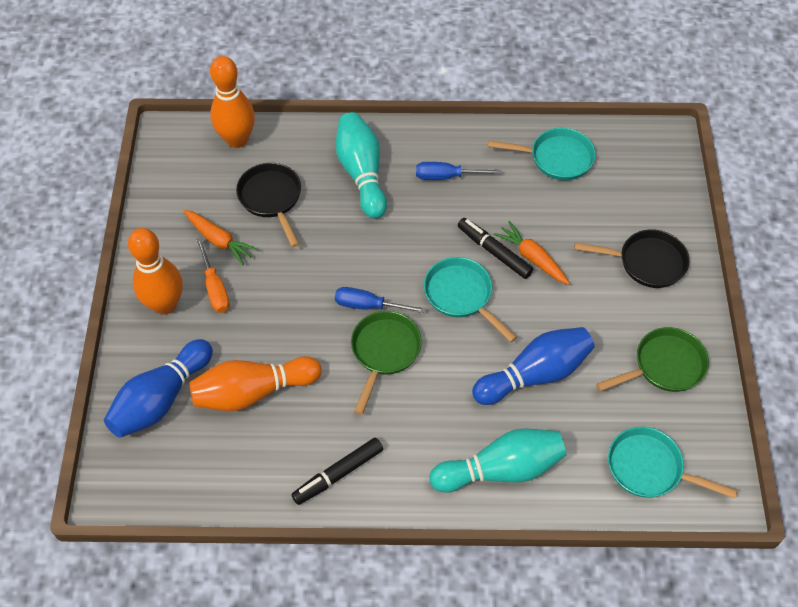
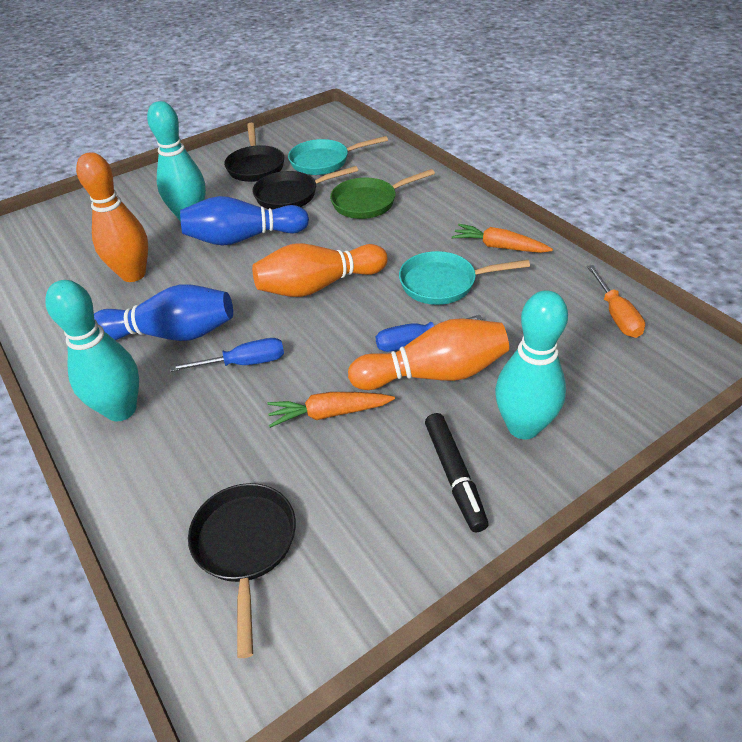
black marker: 2 -> 1
black pan: 2 -> 3
green pan: 2 -> 1
turquoise bowling pin: 2 -> 3
turquoise pan: 3 -> 2

